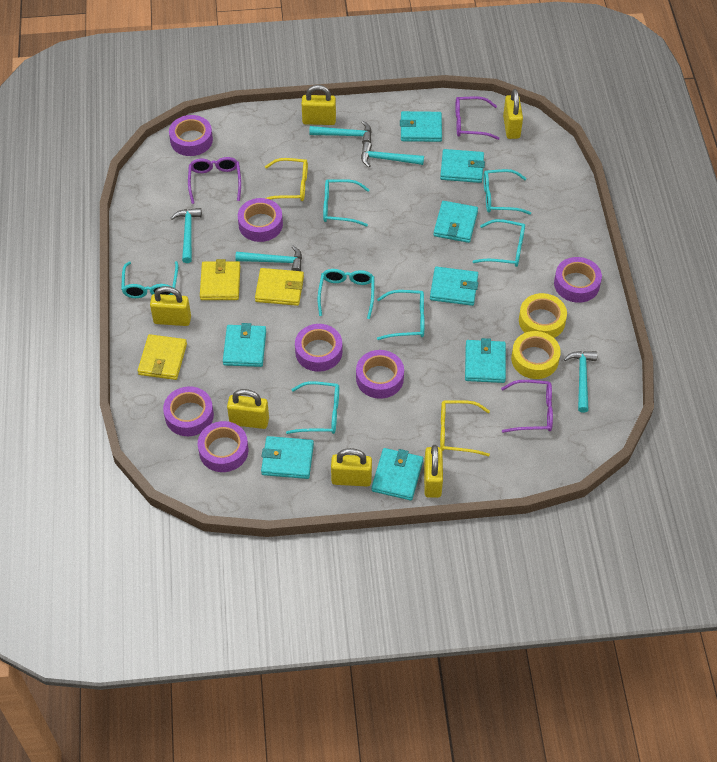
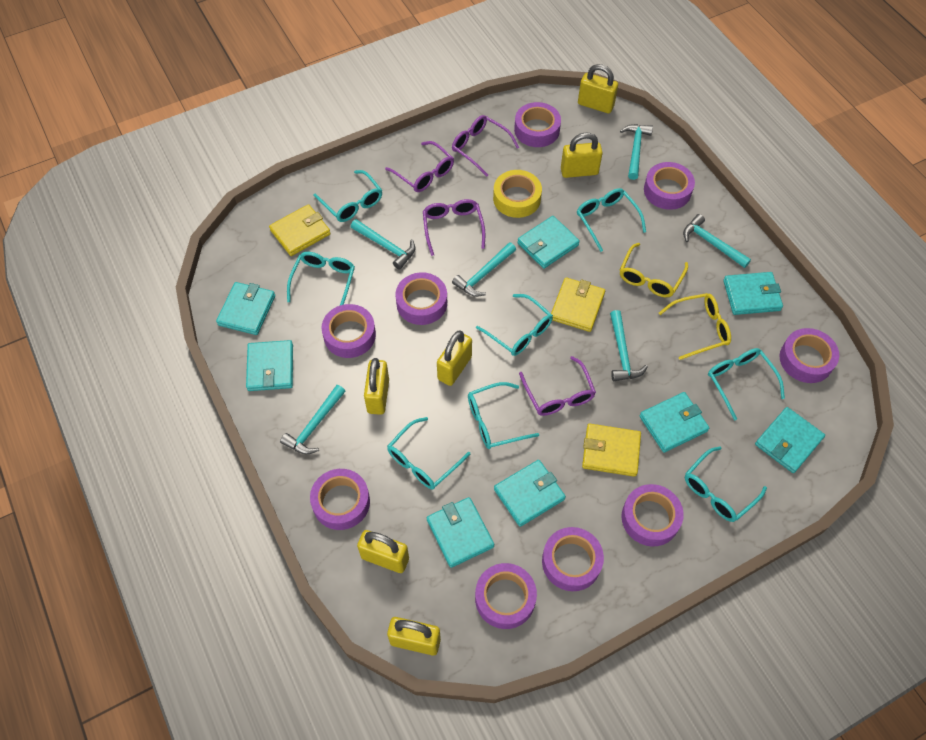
purple glasses: 3 -> 4
purple tape: 7 -> 9
turquoise glasses: 7 -> 8
turquoise hammer: 5 -> 6
yellow tape: 2 -> 1

